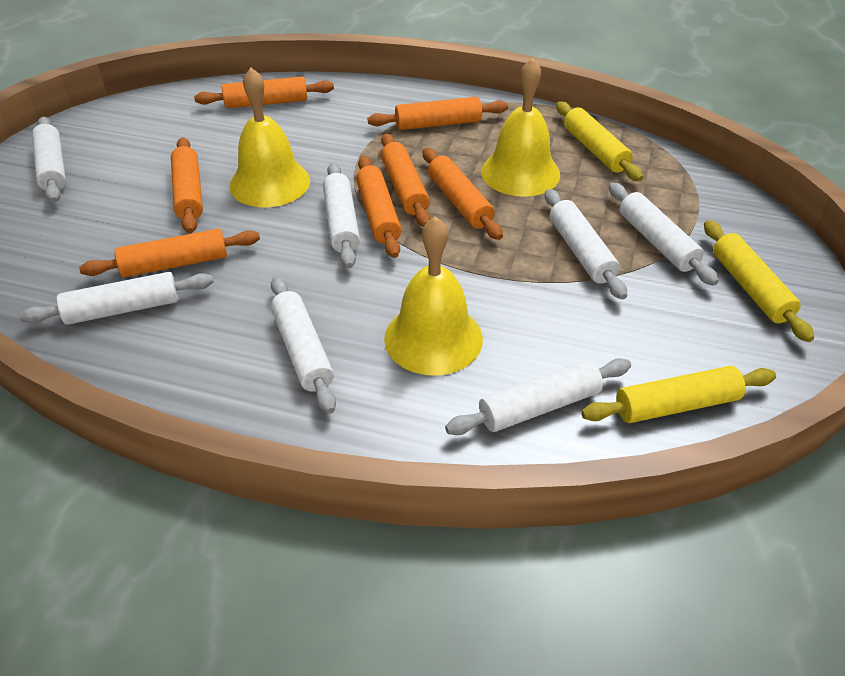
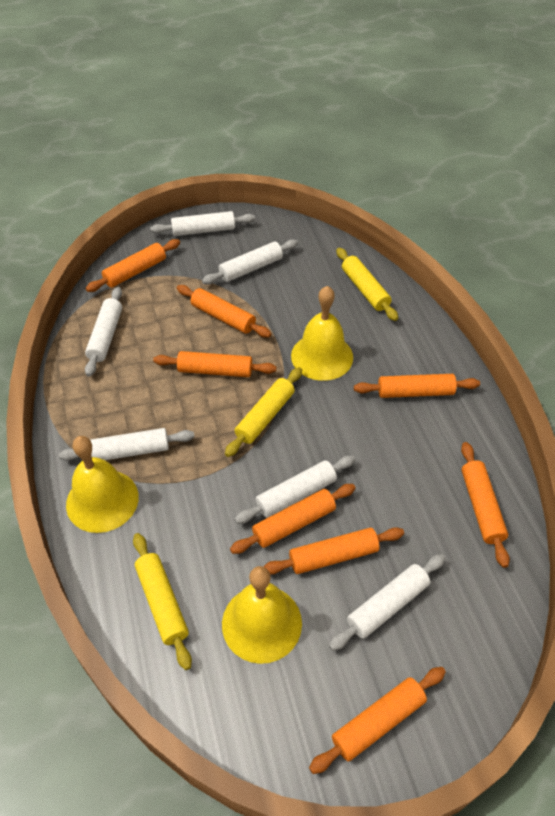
orange rolling pin: 7 -> 8
white rolling pin: 7 -> 6

